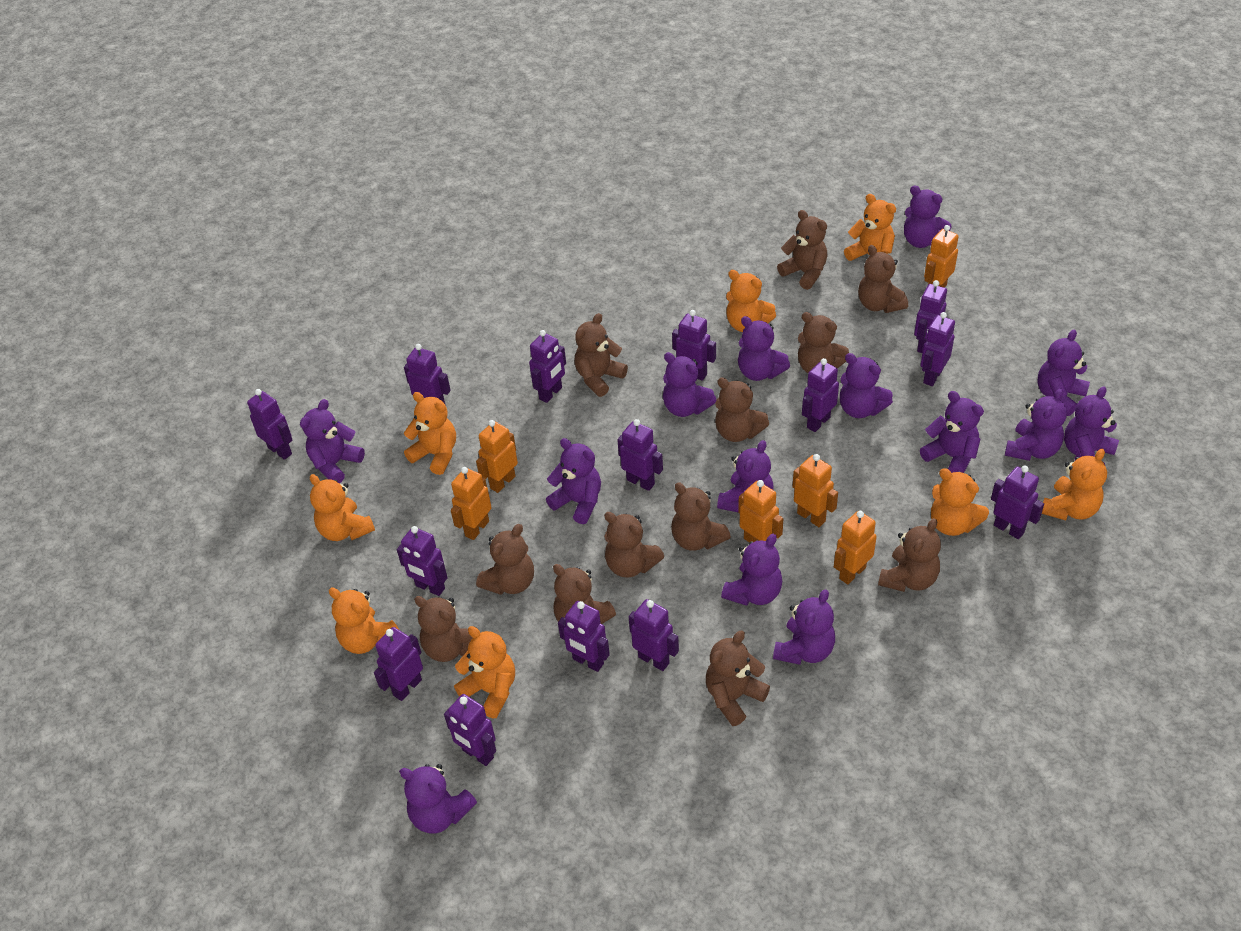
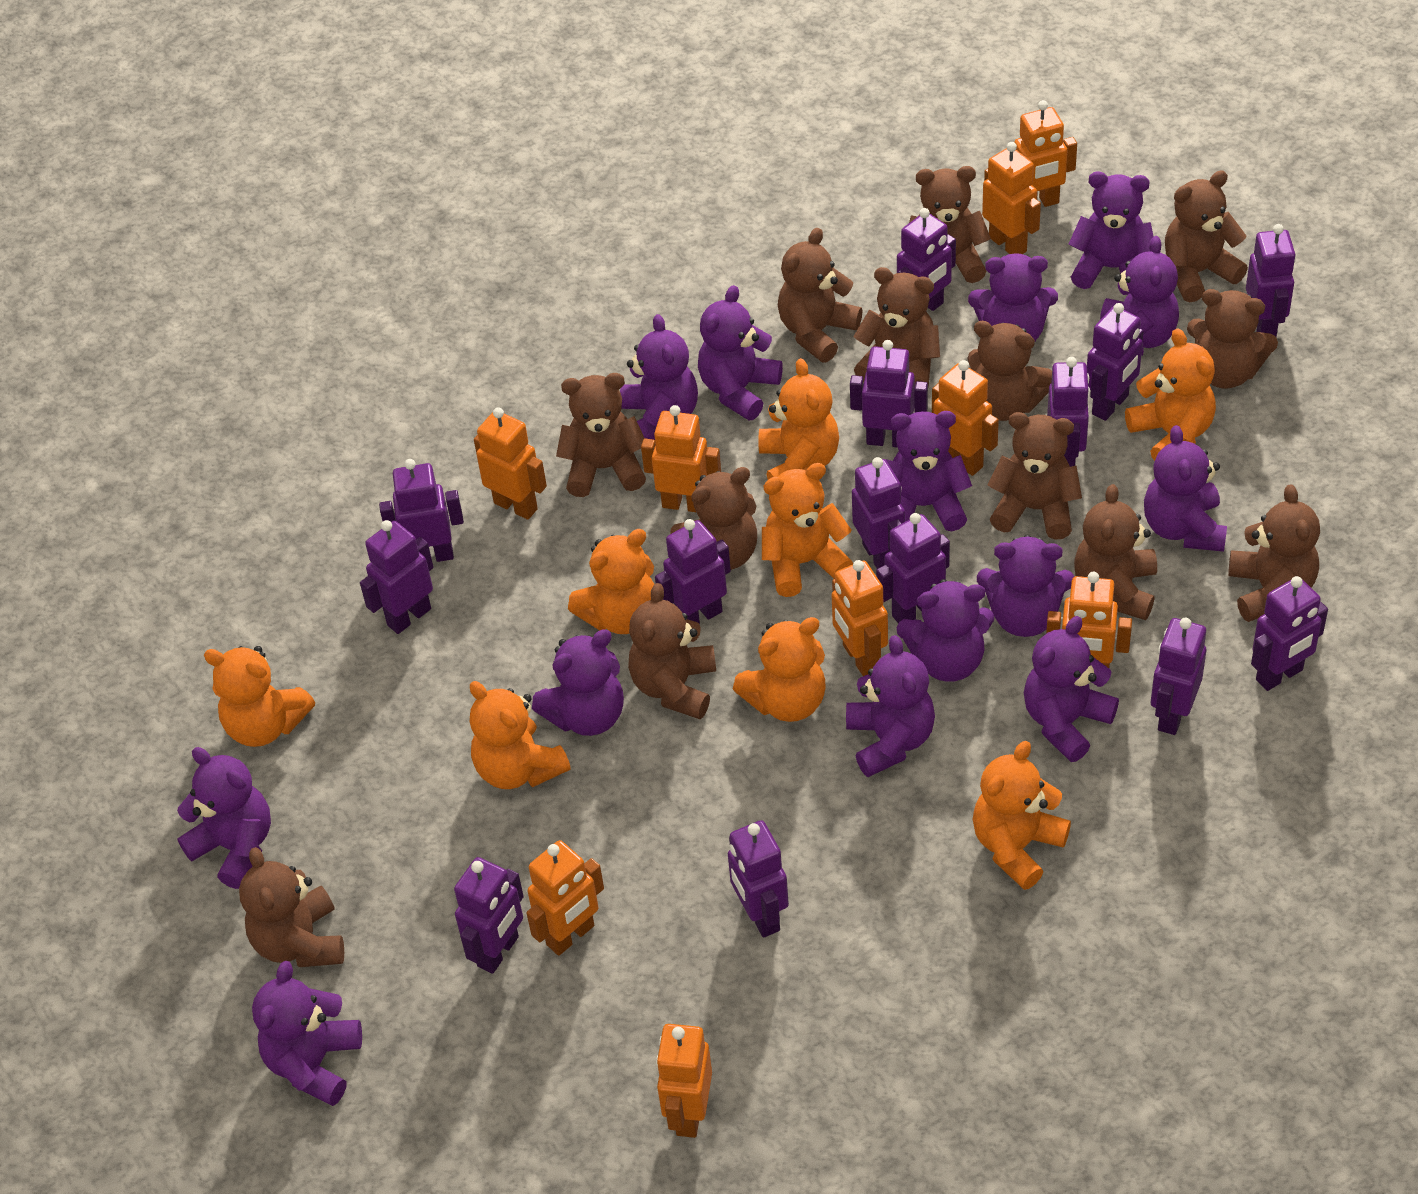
brown teddy bear: 12 -> 13
orange robot: 6 -> 9

